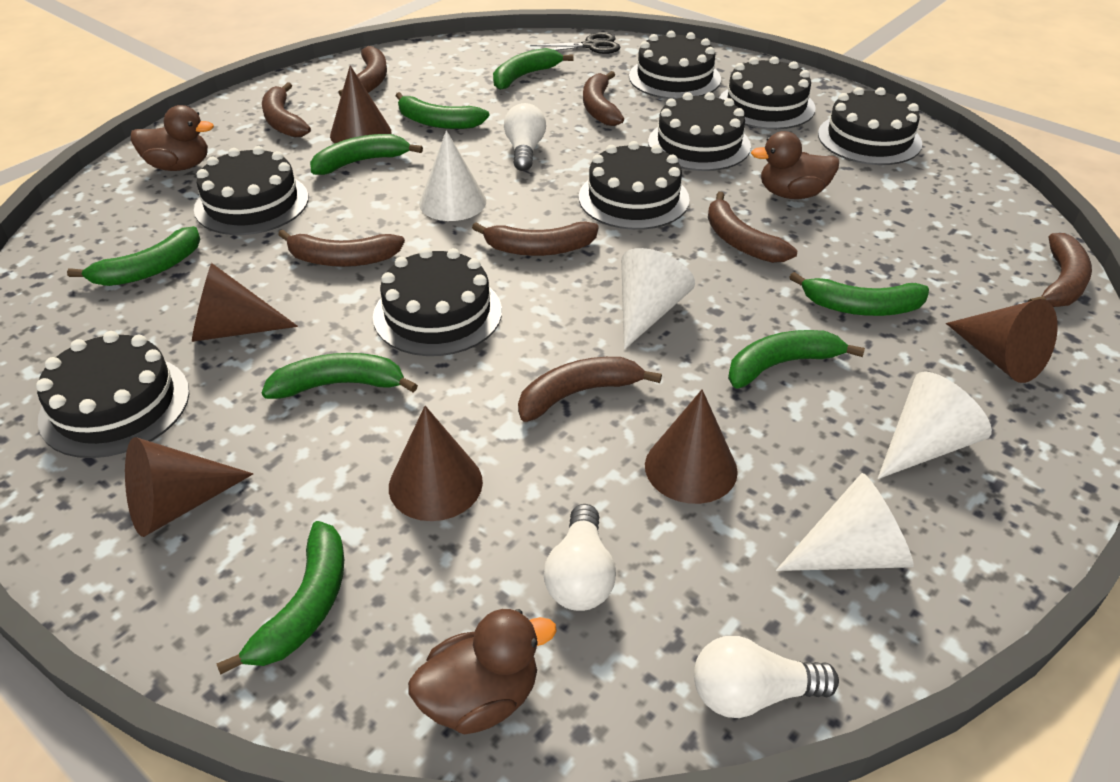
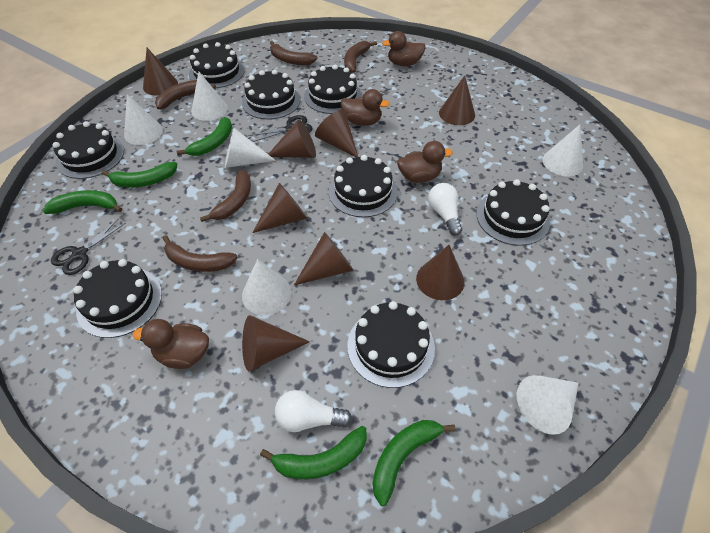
black scissors: 1 -> 2
brown banana: 8 -> 5
brown cone: 6 -> 8
brown duck: 3 -> 4
green banana: 8 -> 5
white cone: 4 -> 6
white light bulb: 3 -> 2

